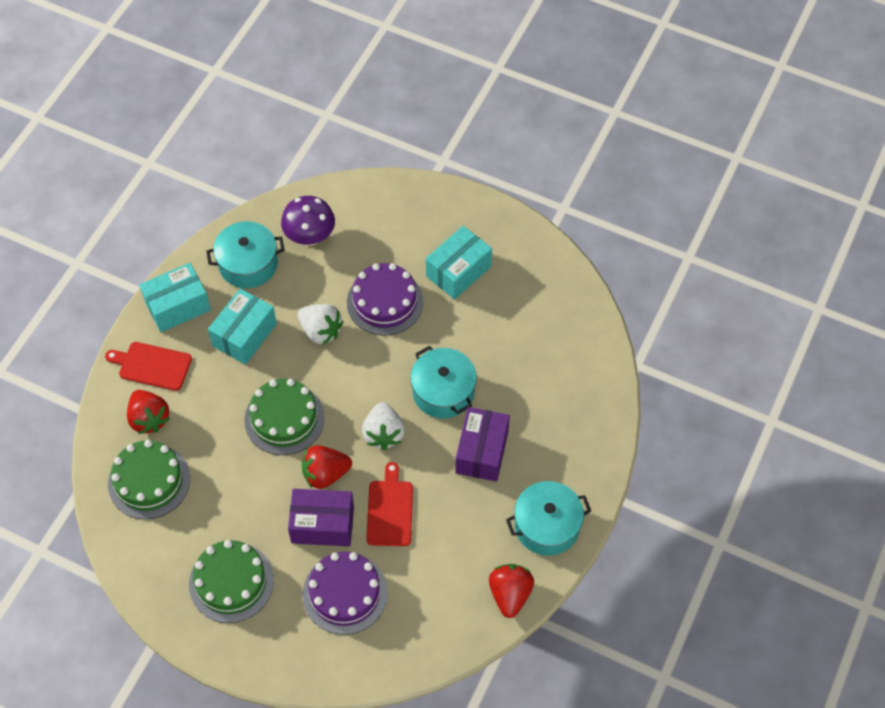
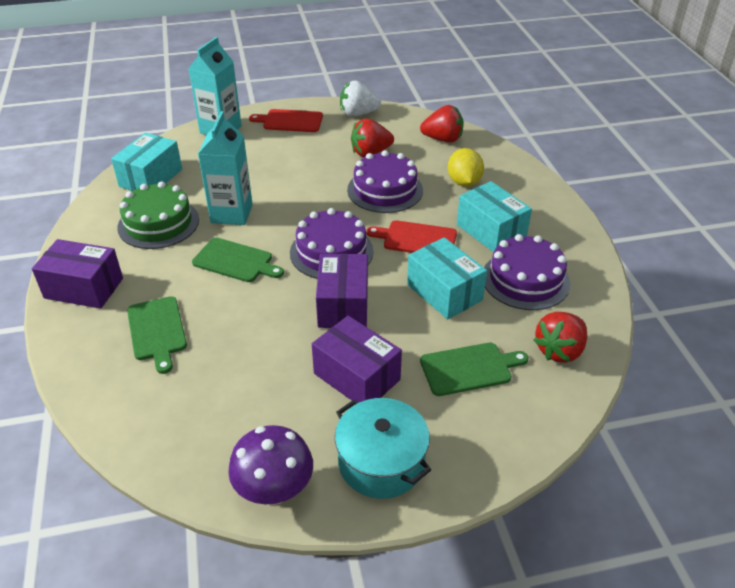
green cake: 3 -> 1
green cutting board: 0 -> 3
purple box: 2 -> 3
purple cake: 2 -> 3
turquoise carton: 0 -> 2
turquoise pot: 3 -> 1
white strawberry: 2 -> 1
yellow lemon: 0 -> 1

